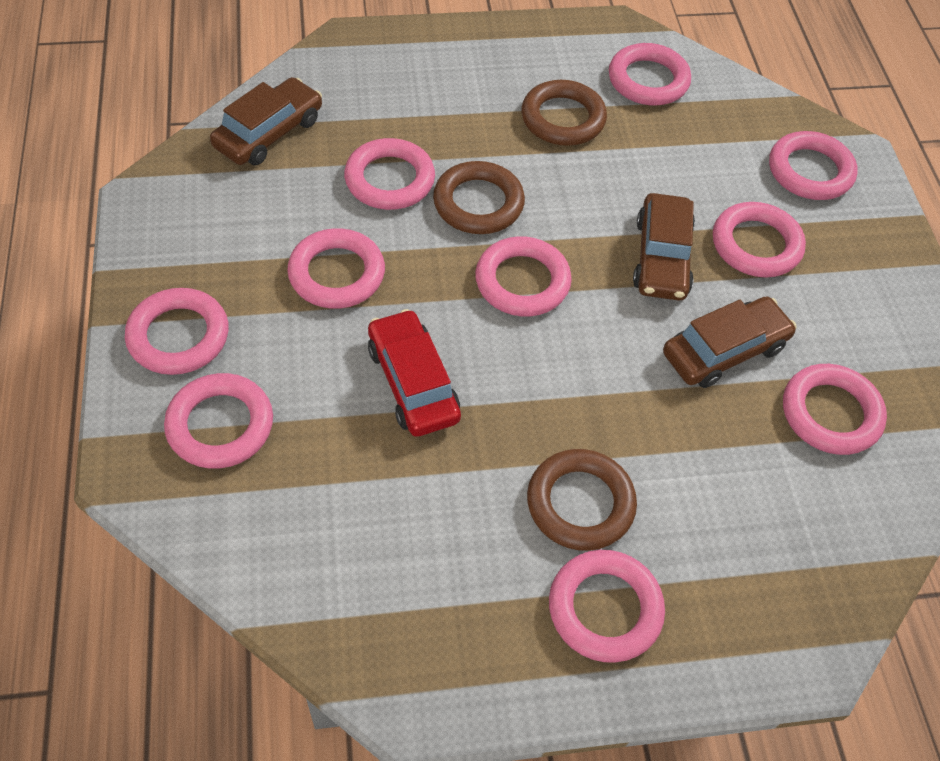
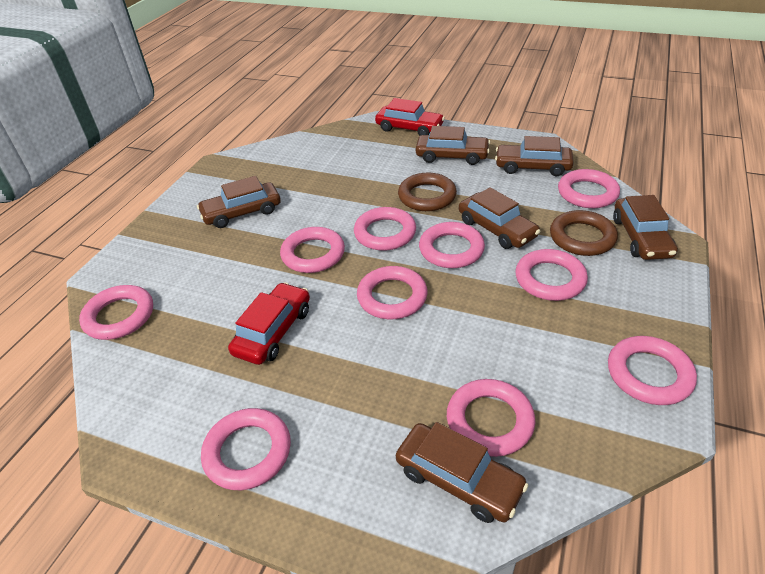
brown car: 3 -> 6
brown ring: 3 -> 2
red car: 1 -> 2

